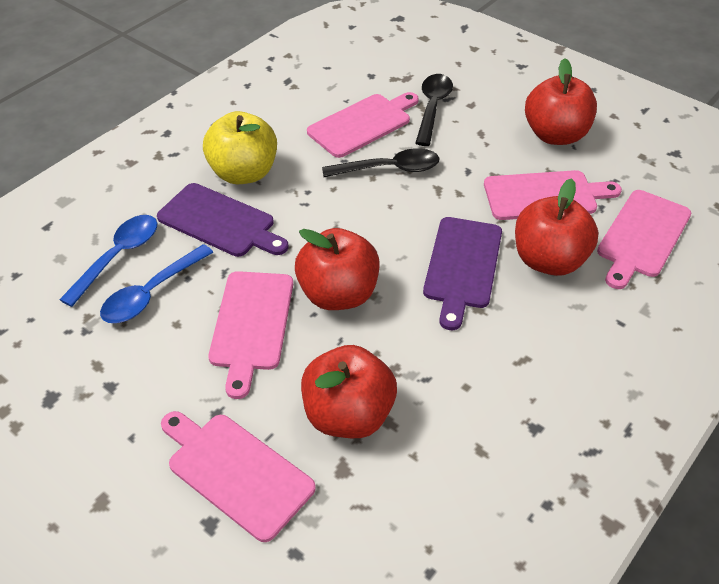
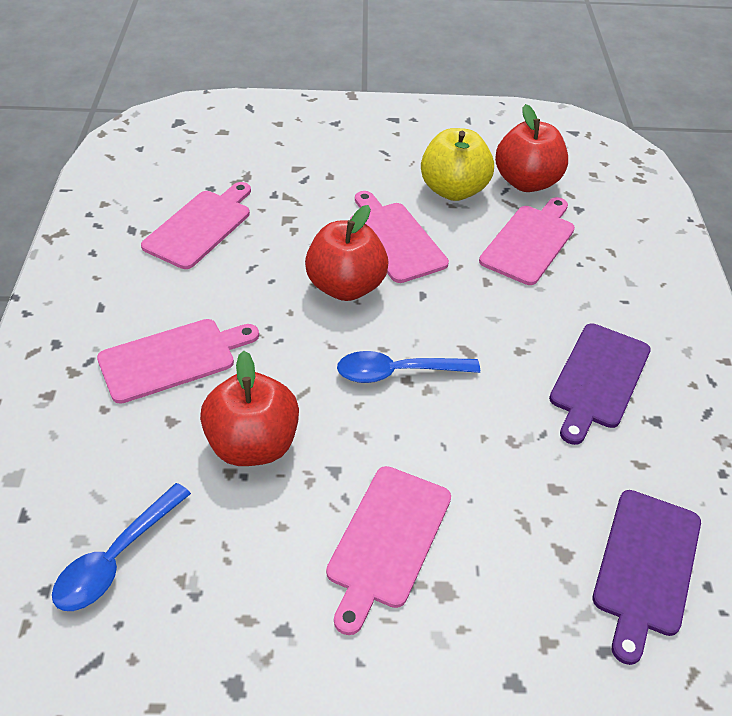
black spoon: 2 -> 0
red apple: 4 -> 3

